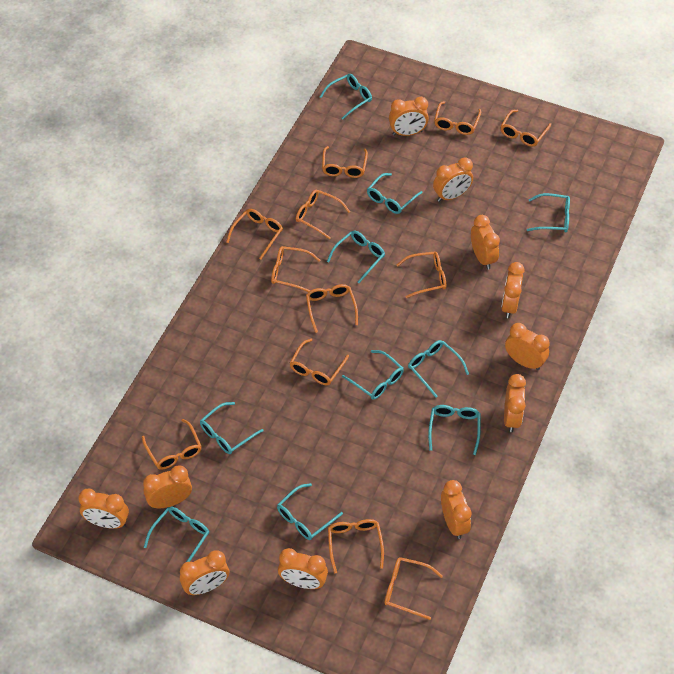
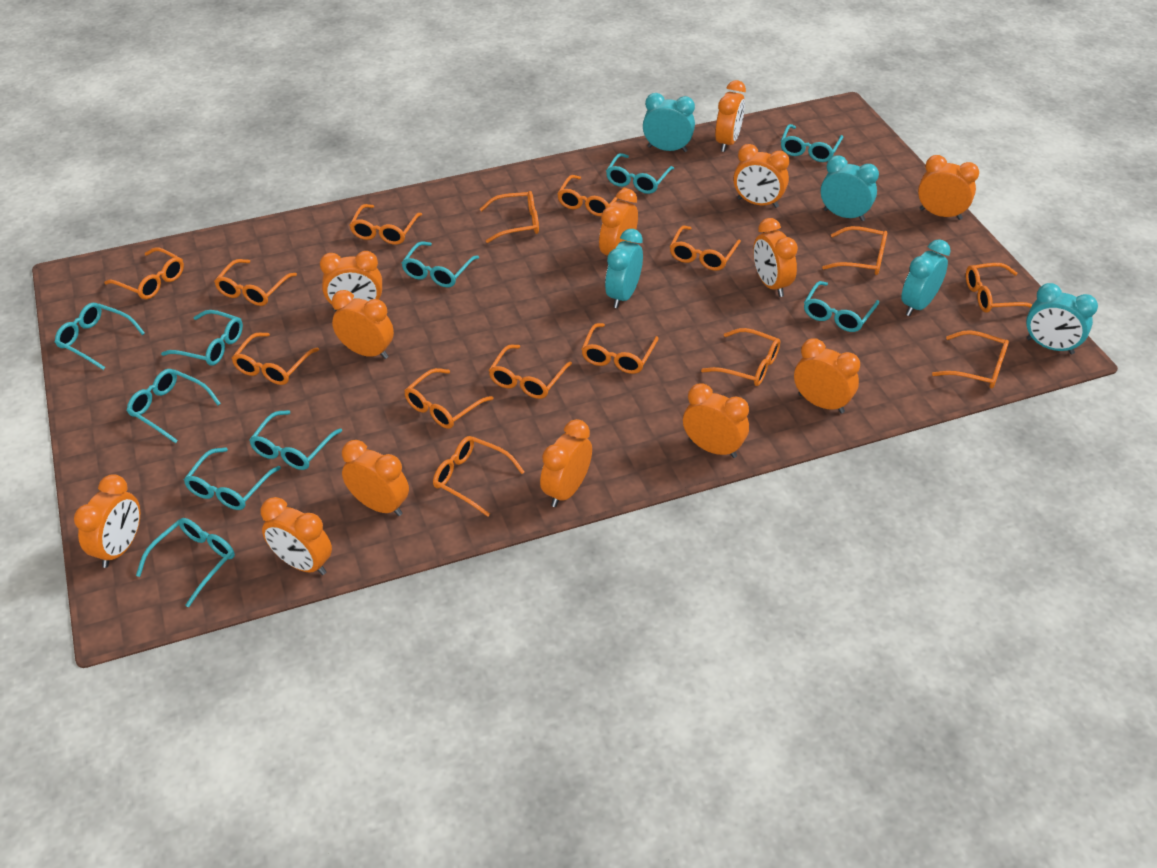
orange clock: 11 -> 13
orange glasses: 12 -> 15
turquoise clock: 0 -> 5

